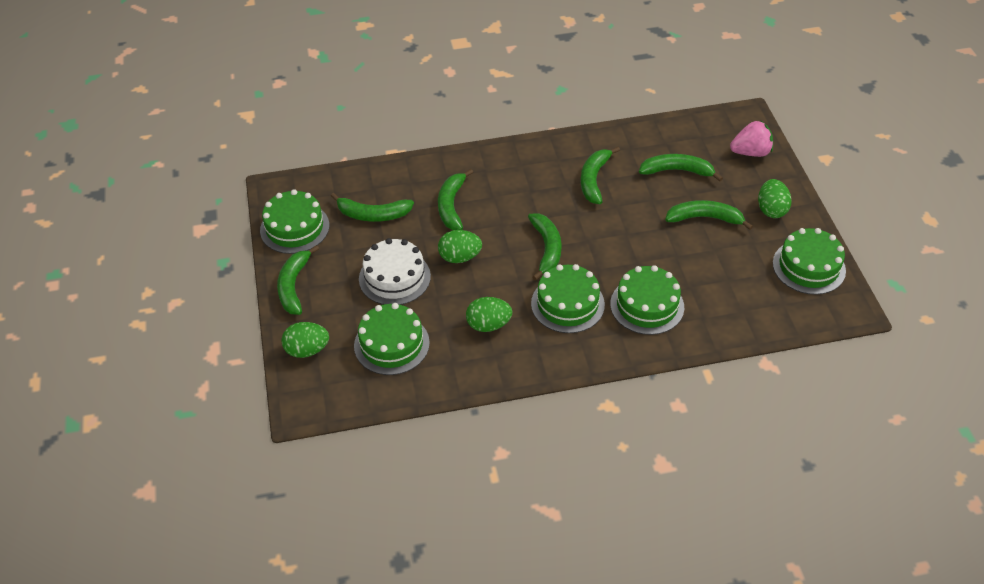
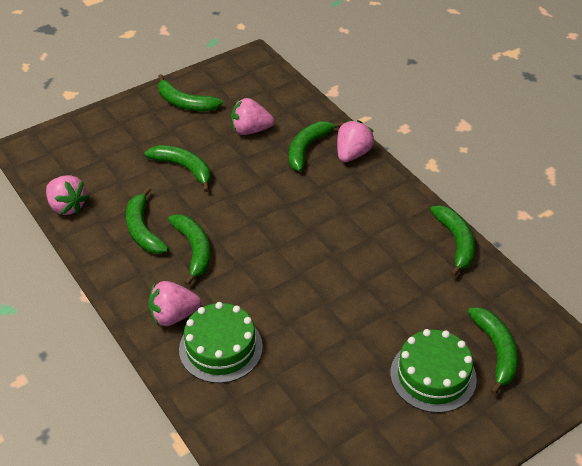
green cake: 5 -> 2
green egg: 4 -> 0
pink strawberry: 1 -> 4
white cake: 1 -> 0

